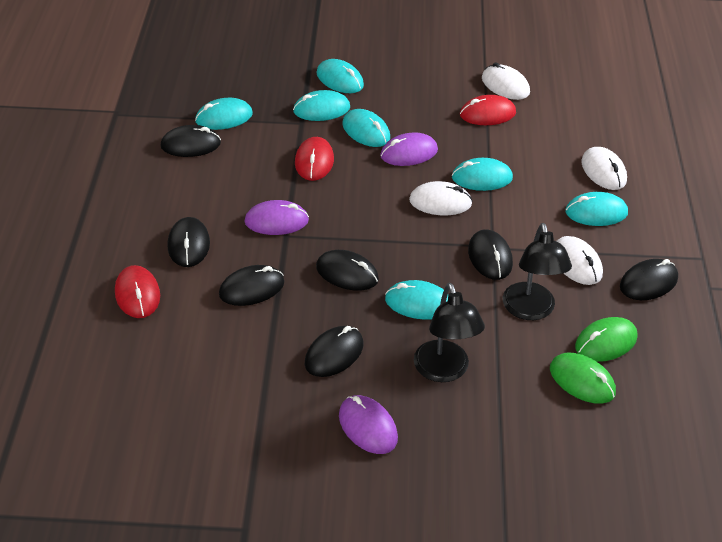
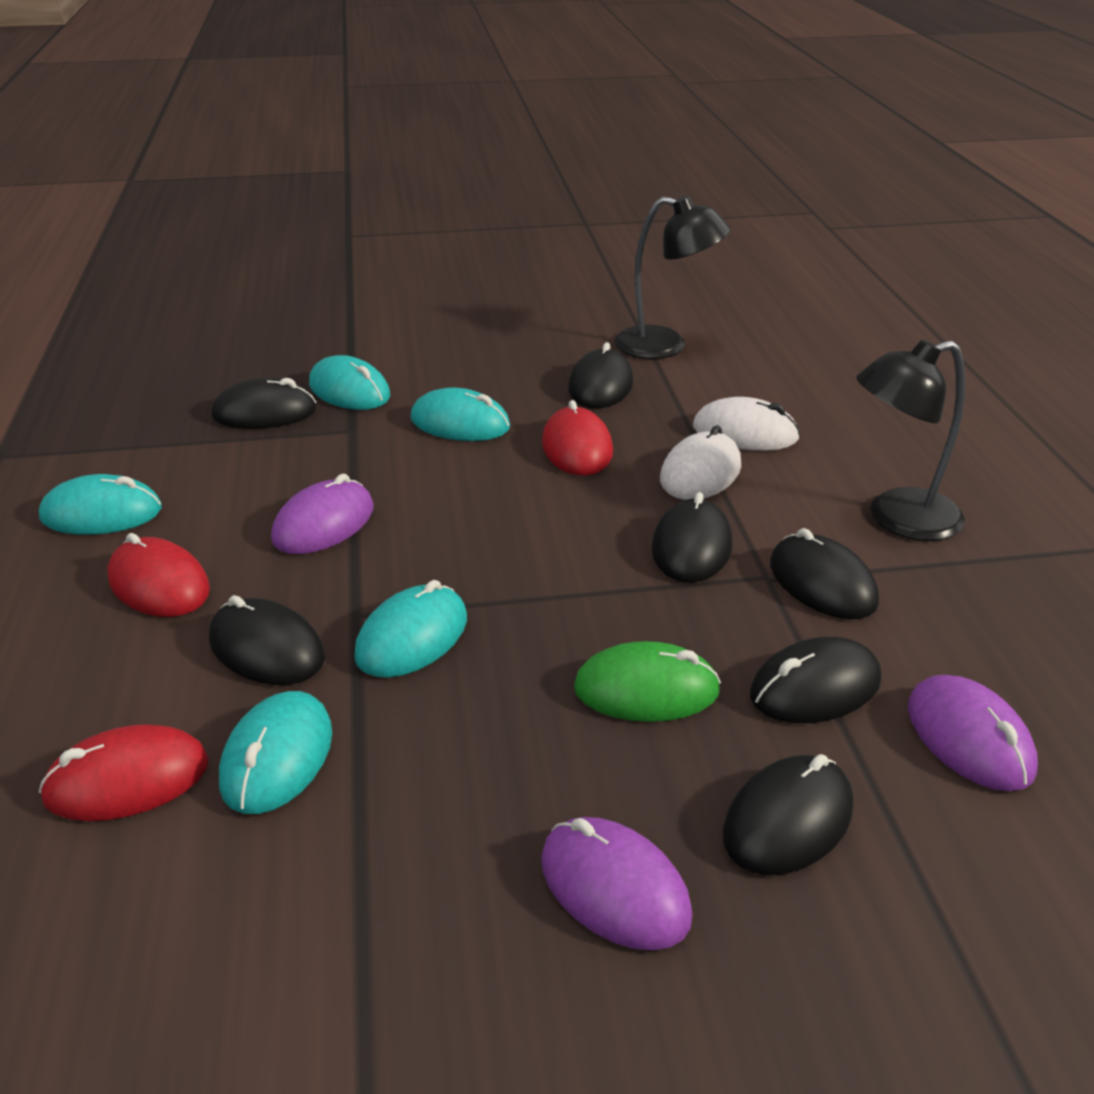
green mouse: 2 -> 1
turquoise mouse: 7 -> 5
white mouse: 4 -> 2

